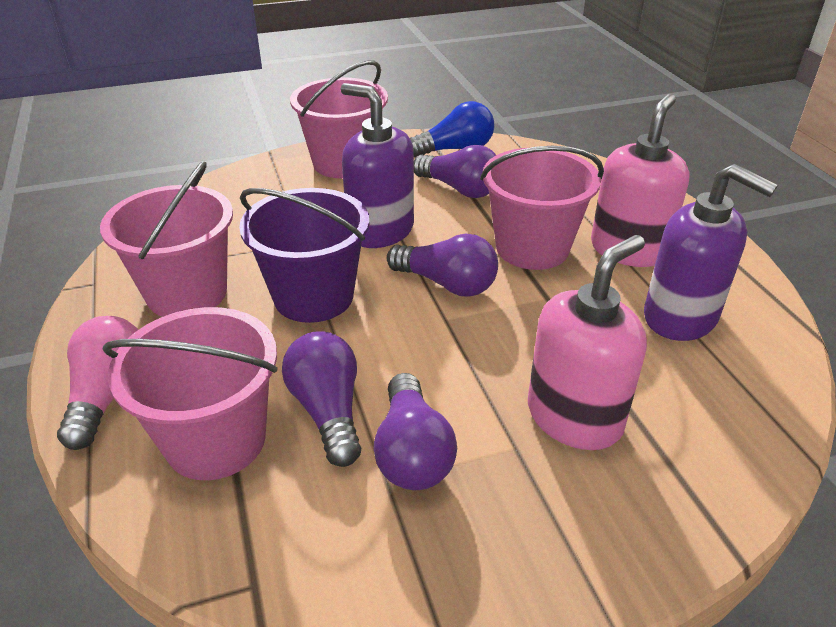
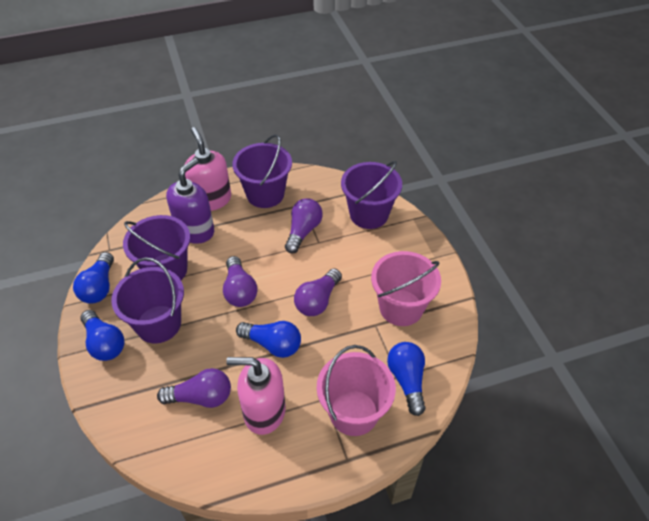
blue light bulb: 1 -> 4
pink bucket: 4 -> 2
pink light bulb: 1 -> 0
purple bucket: 1 -> 4
purple soap dispenser: 2 -> 1

